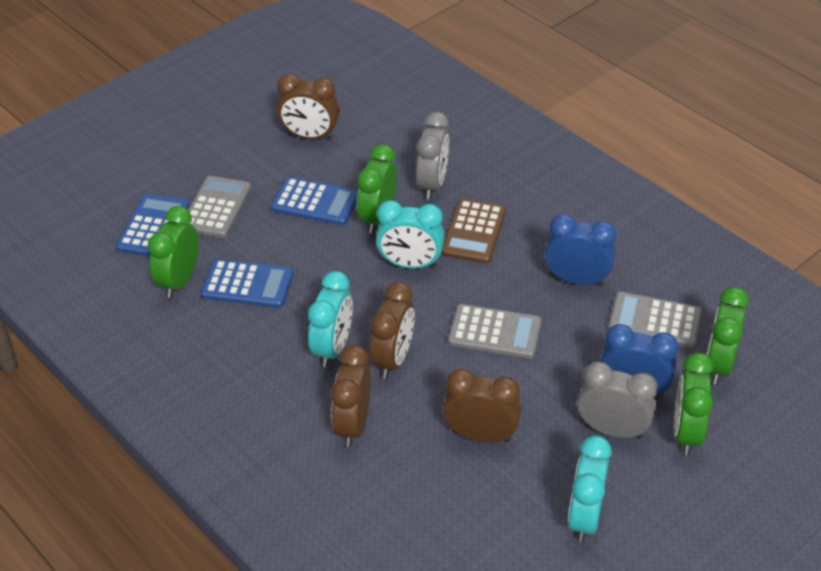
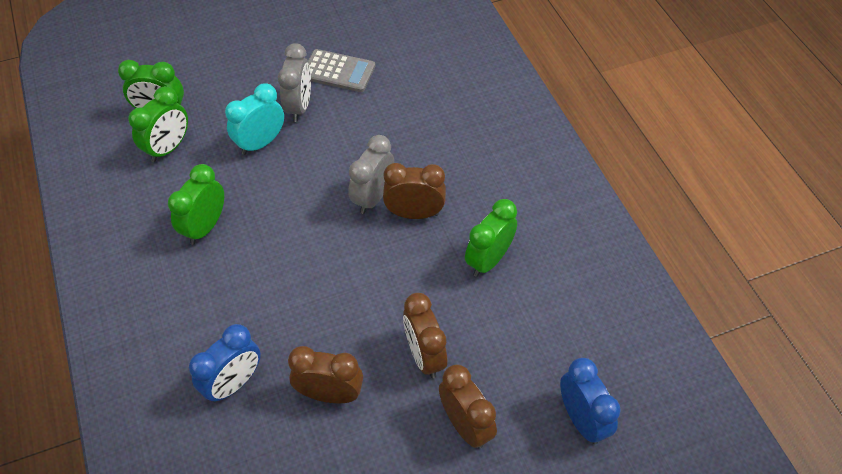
blue calculator: 3 -> 0
brown calculator: 1 -> 0
grey calculator: 3 -> 1
turquoise clock: 3 -> 1

